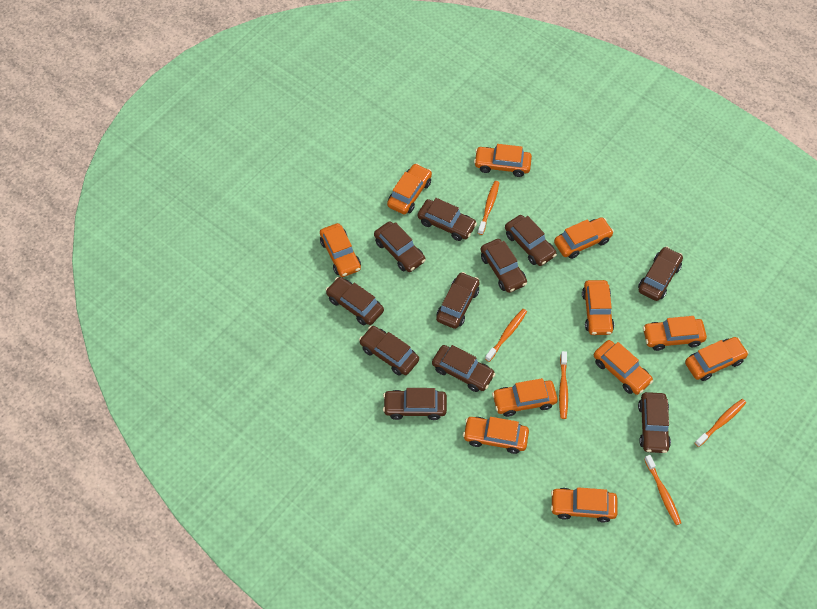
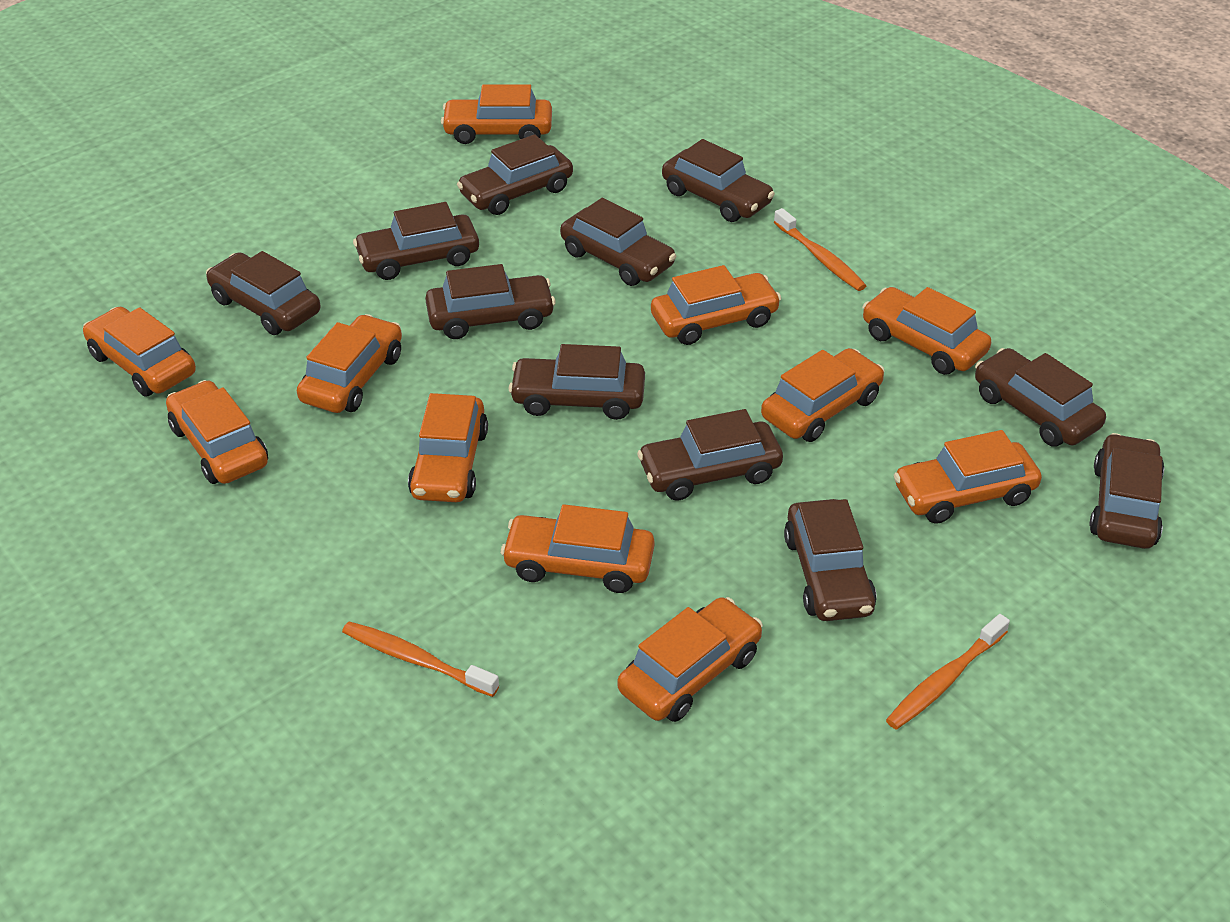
orange toothbrush: 5 -> 3

